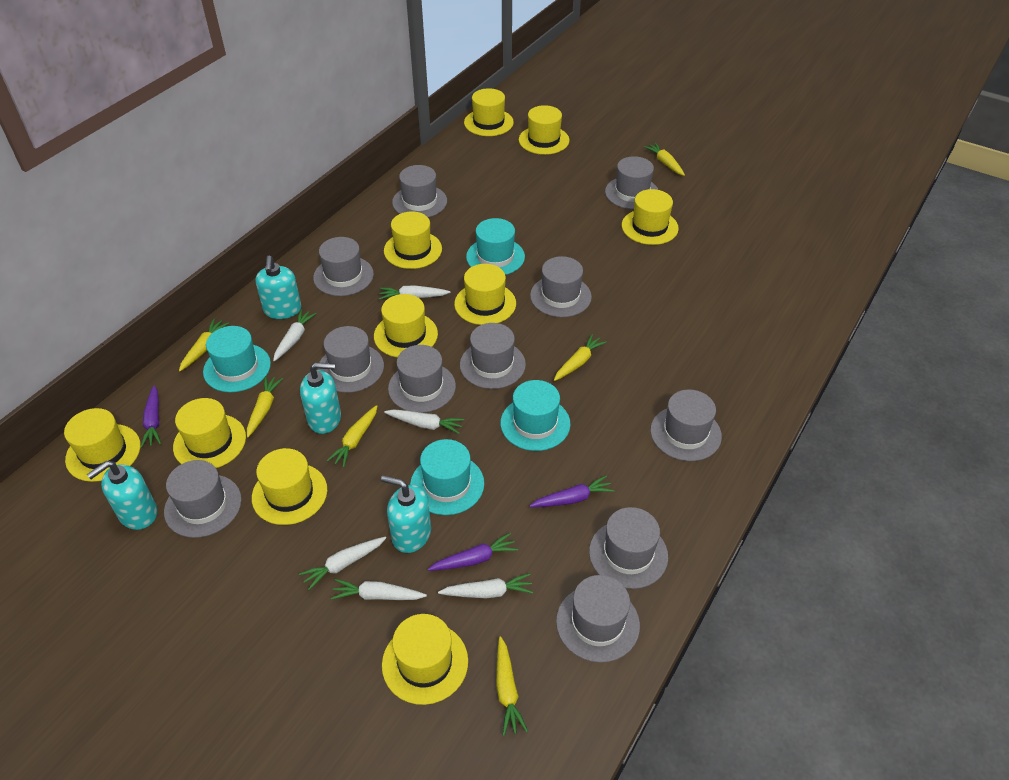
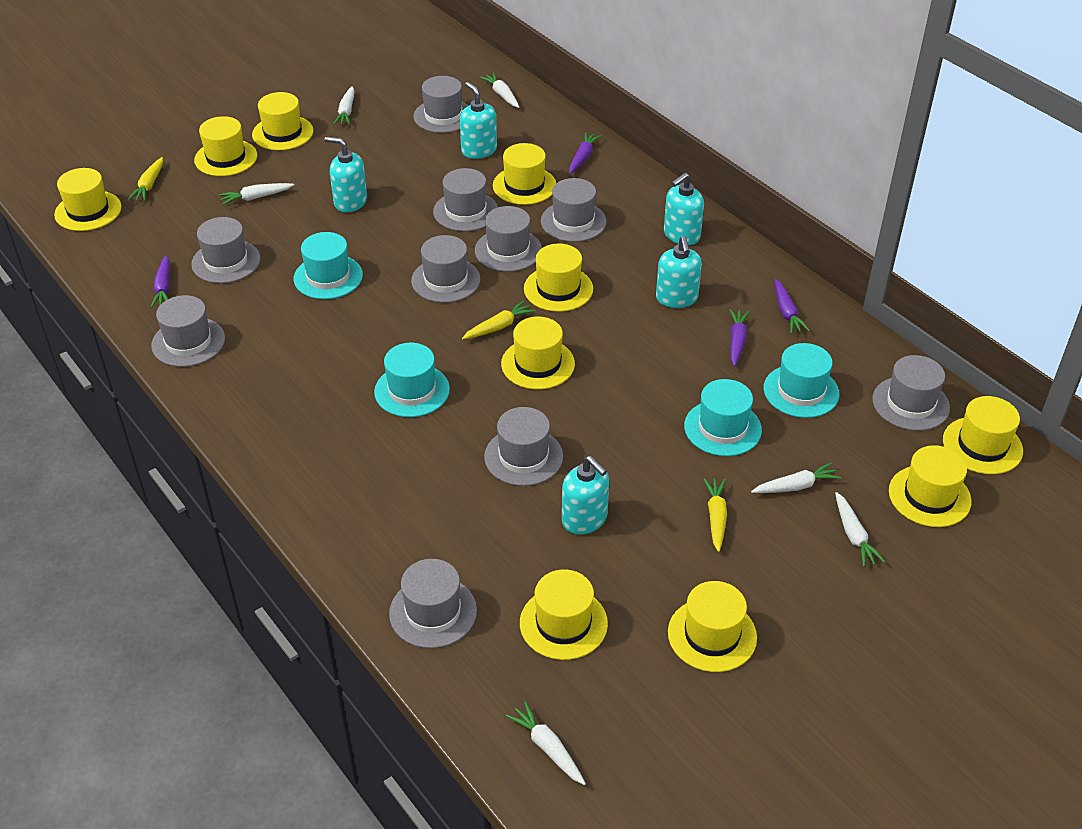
grey hat: 11 -> 10
purple carrot: 3 -> 4
turquoise soap dispenser: 4 -> 5
yellow carrot: 6 -> 3

